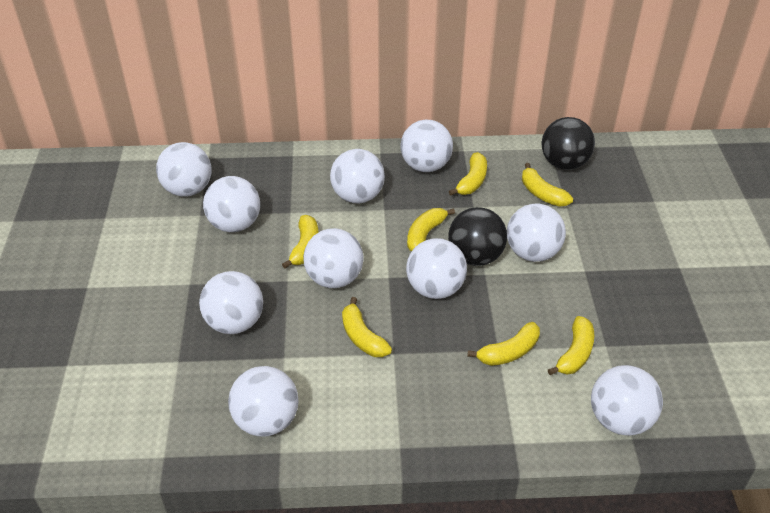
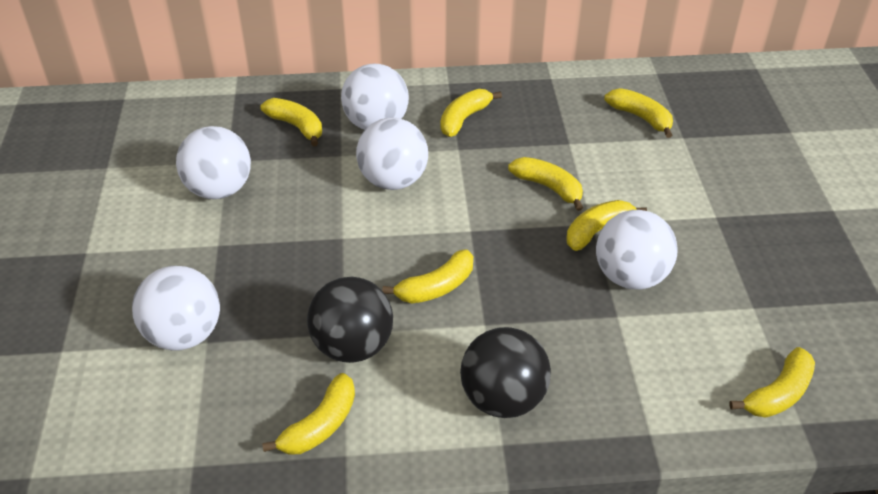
white ball: 10 -> 5
yellow banana: 7 -> 8

